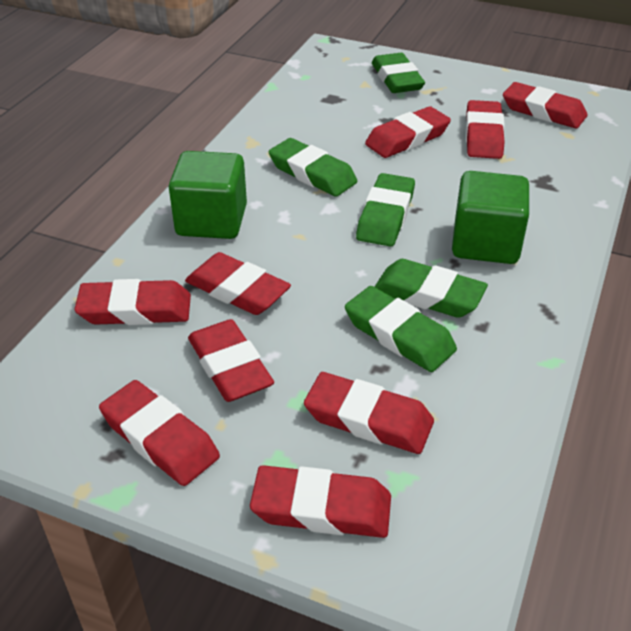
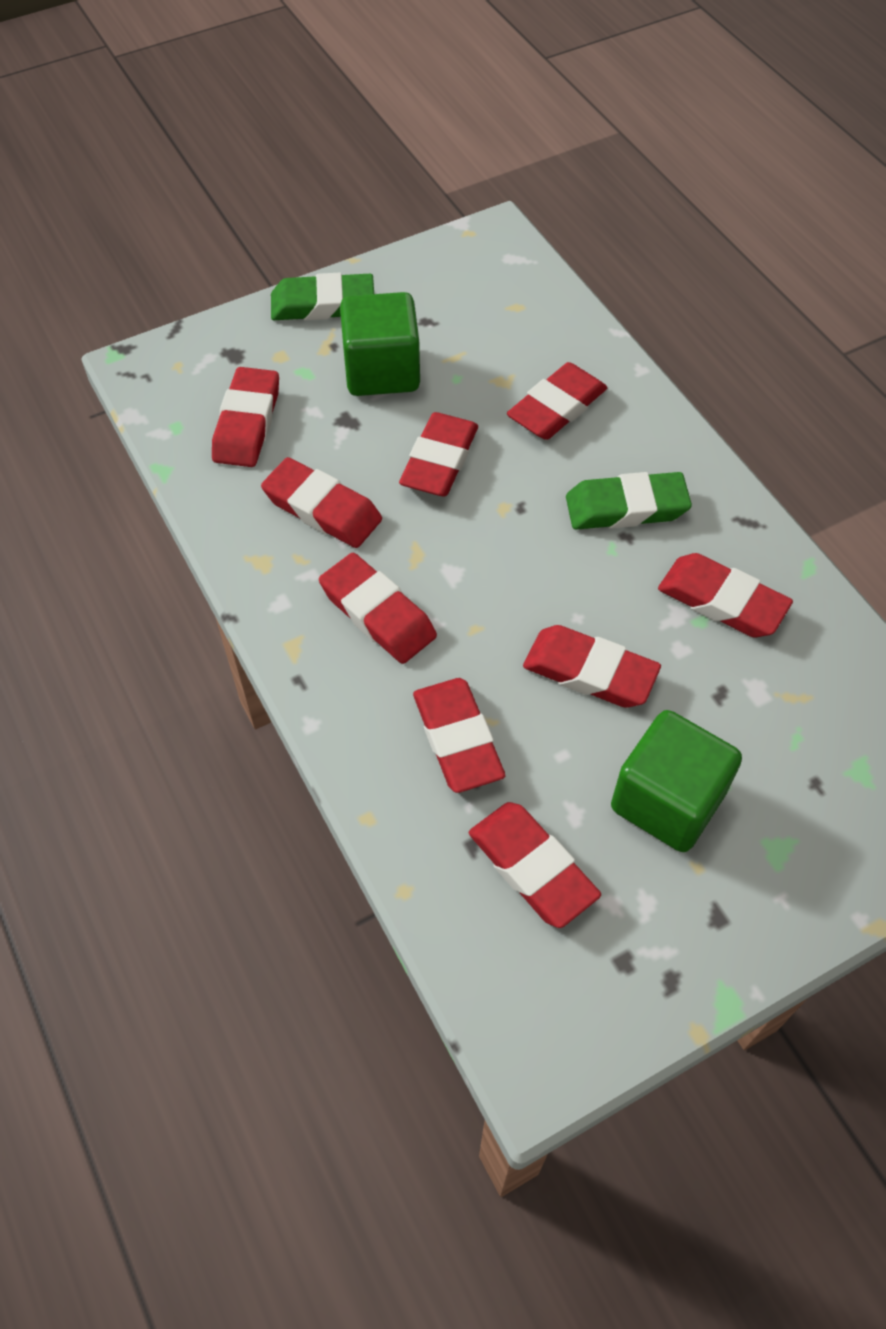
green eraser: 5 -> 2

